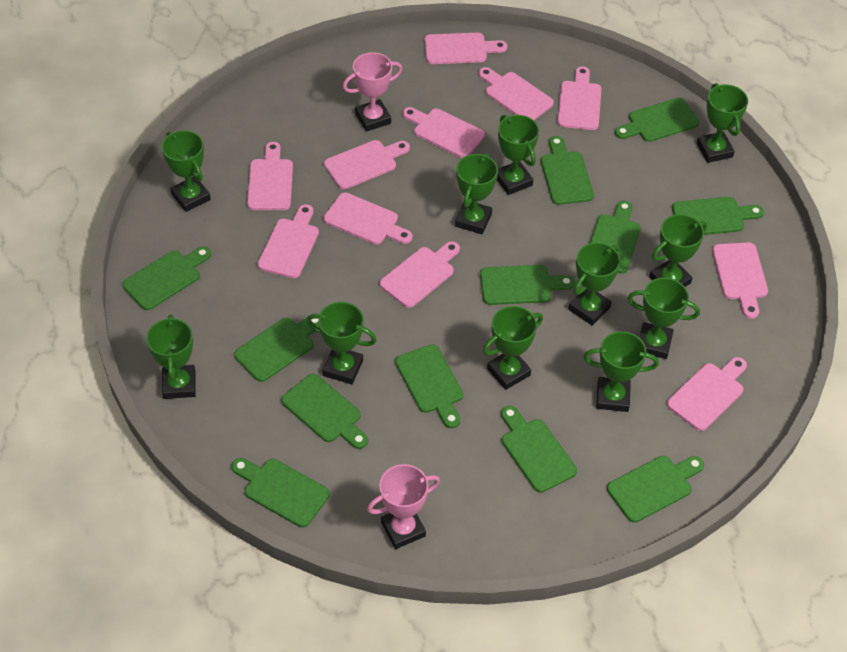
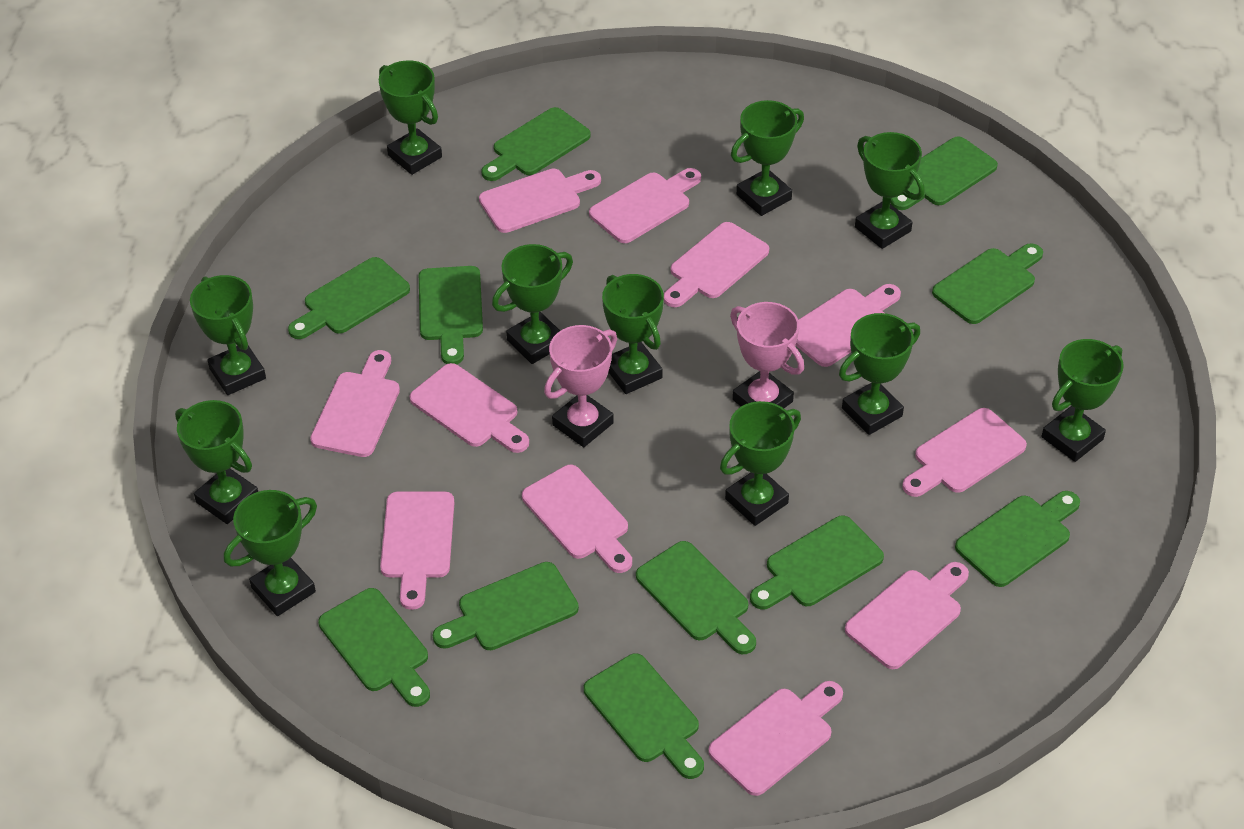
green cutting board: 12 -> 11

